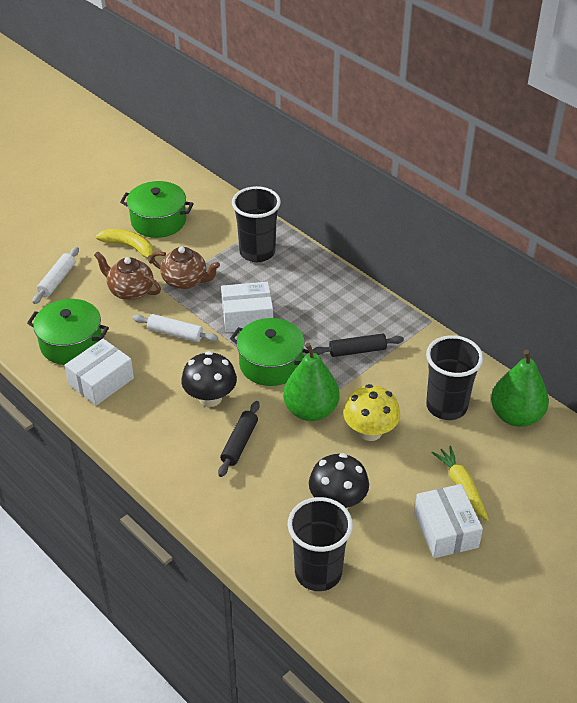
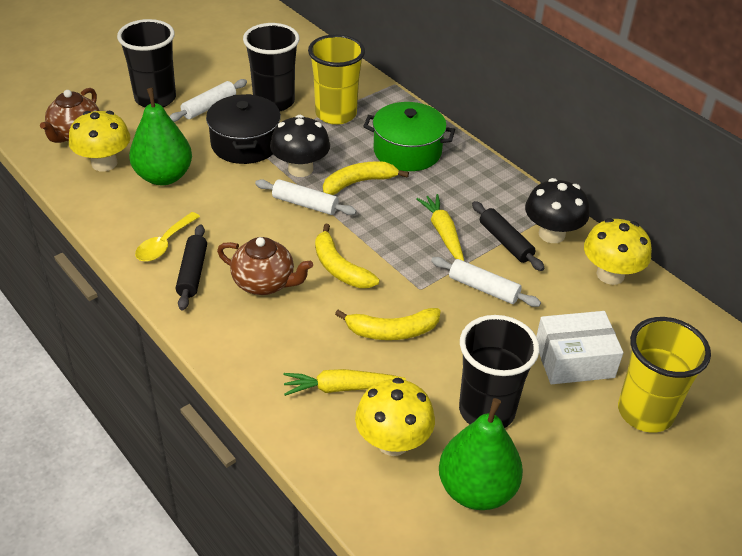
black pot: 0 -> 1
green pot: 3 -> 1
white box: 3 -> 1
white rolling pin: 2 -> 3
yellow banana: 1 -> 3
yellow carrot: 1 -> 2
yellow cup: 0 -> 2
yellow mushroom: 1 -> 3
yellow spoon: 0 -> 1

